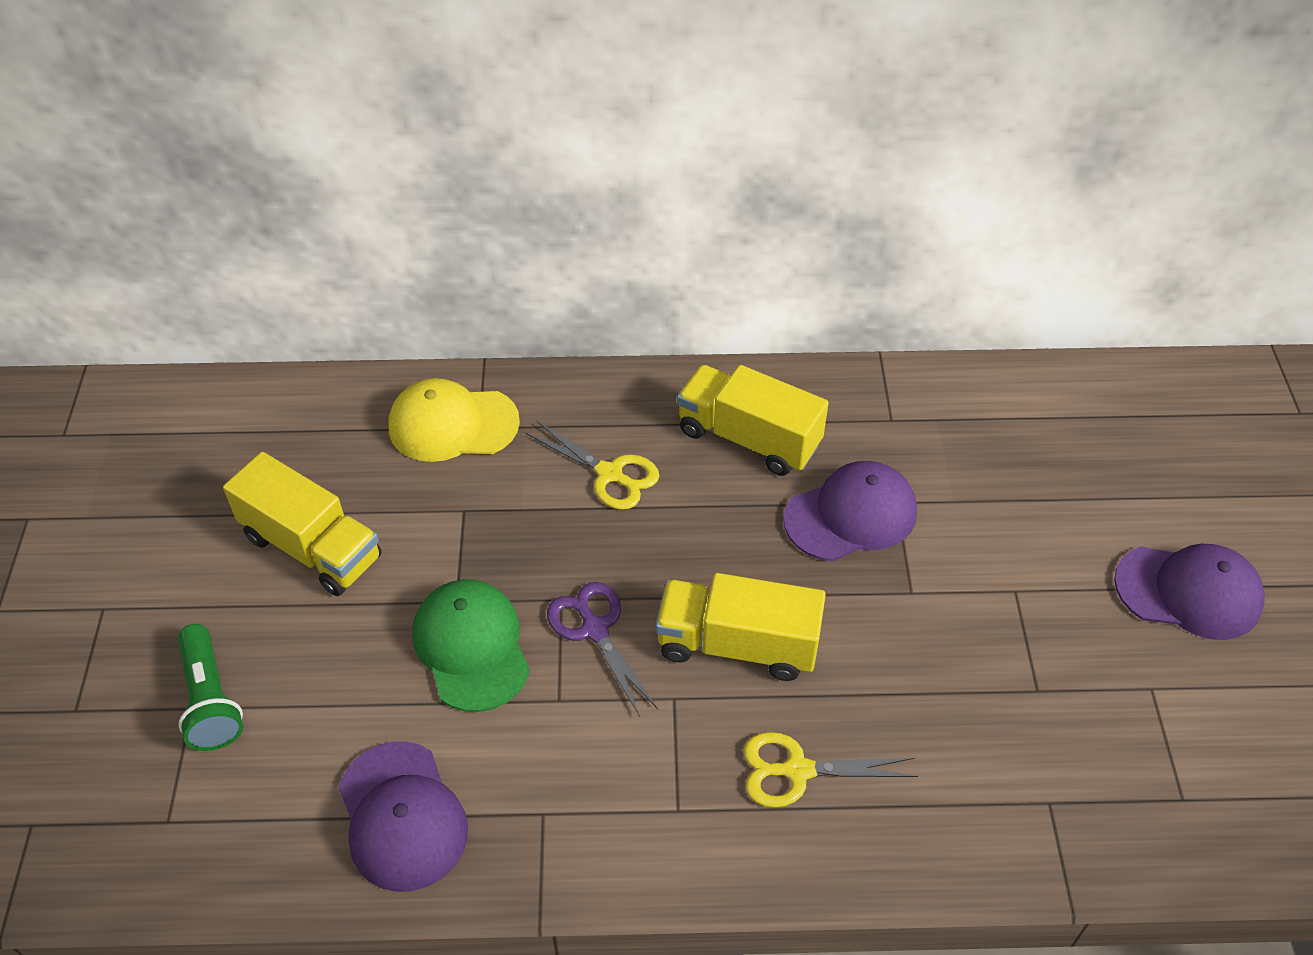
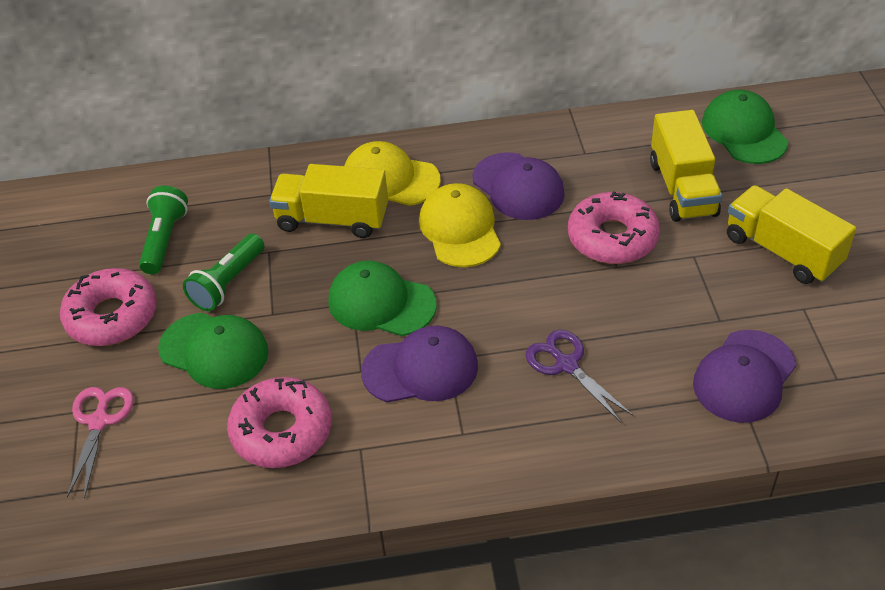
green cap: 1 -> 3
green flashlight: 1 -> 2
pink donut: 0 -> 3
pink scissors: 0 -> 1
yellow cap: 1 -> 2
yellow scissors: 2 -> 0

